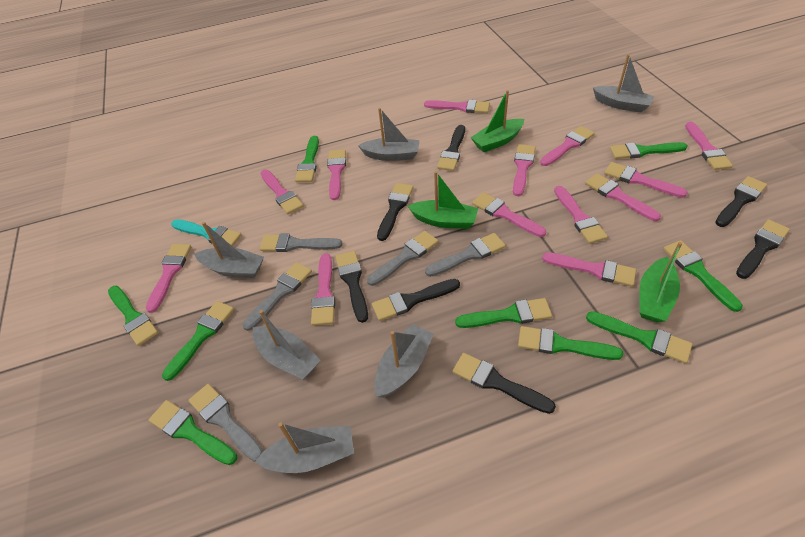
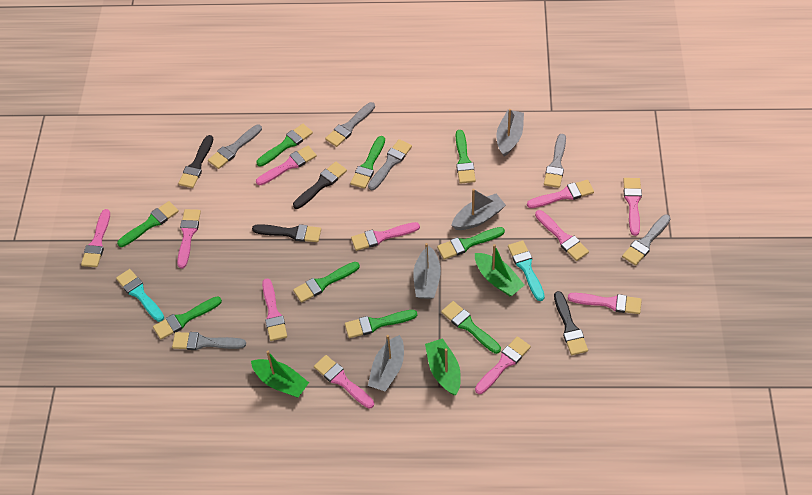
black brush: 7 -> 4
grey boat: 6 -> 4
grey brush: 5 -> 6
pink brush: 13 -> 11
turquoise brush: 1 -> 2

